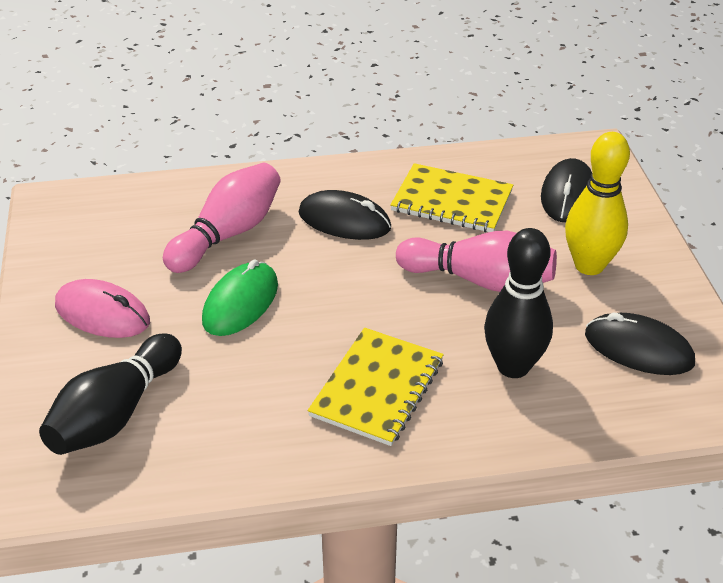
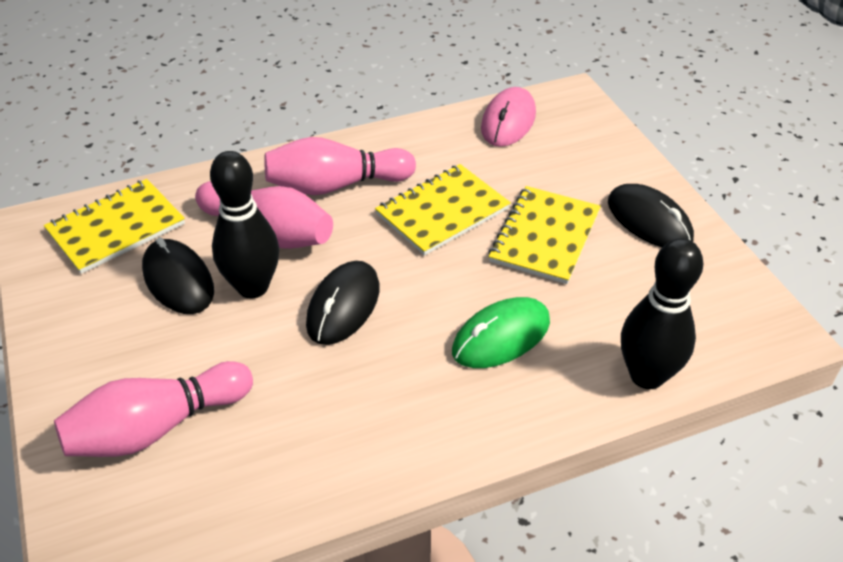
pink bowling pin: 2 -> 3
yellow bowling pin: 1 -> 0
yellow notebook: 2 -> 3

